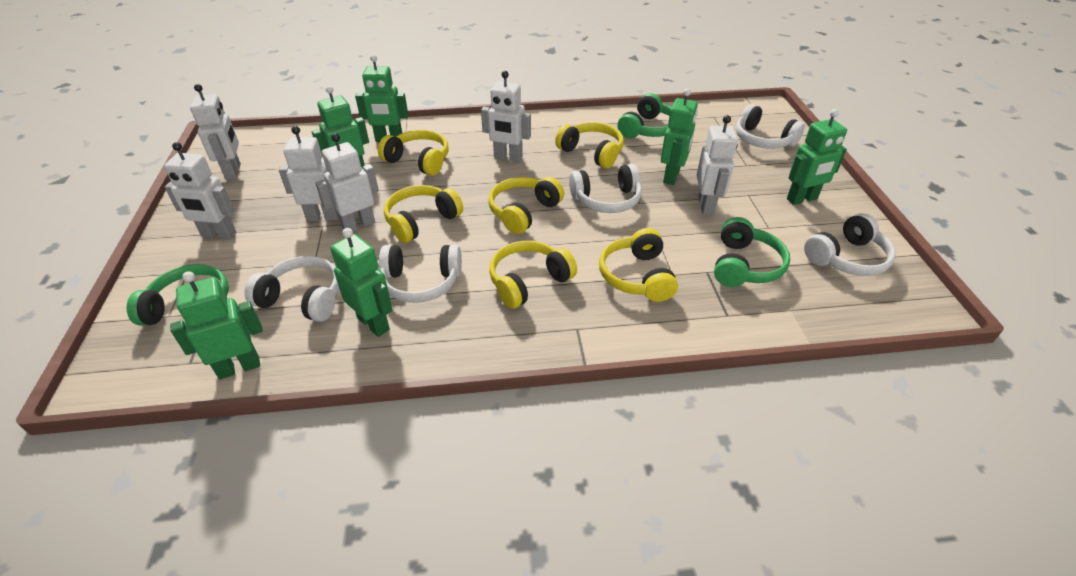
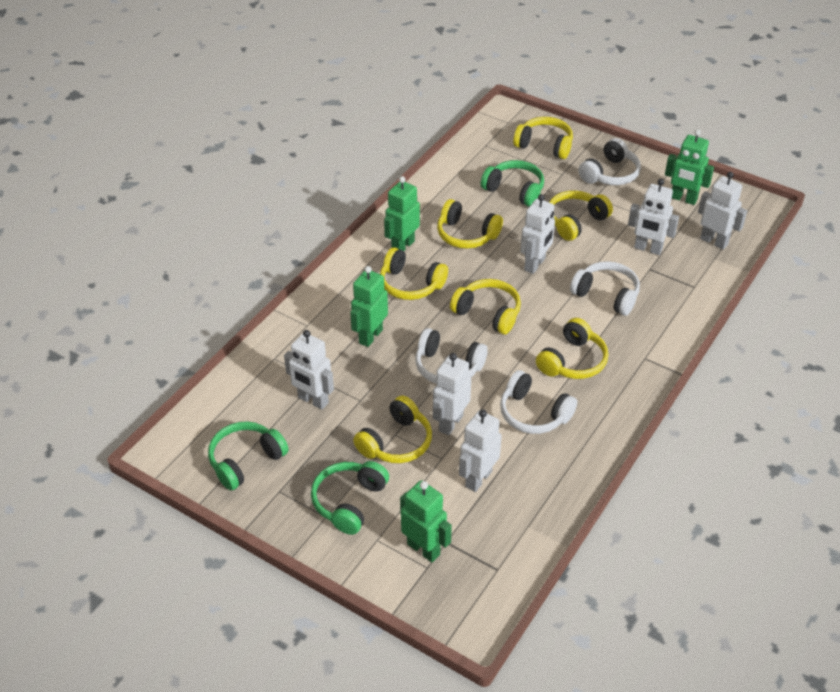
green robot: 6 -> 4
white headphones: 5 -> 4
yellow headphones: 6 -> 7

